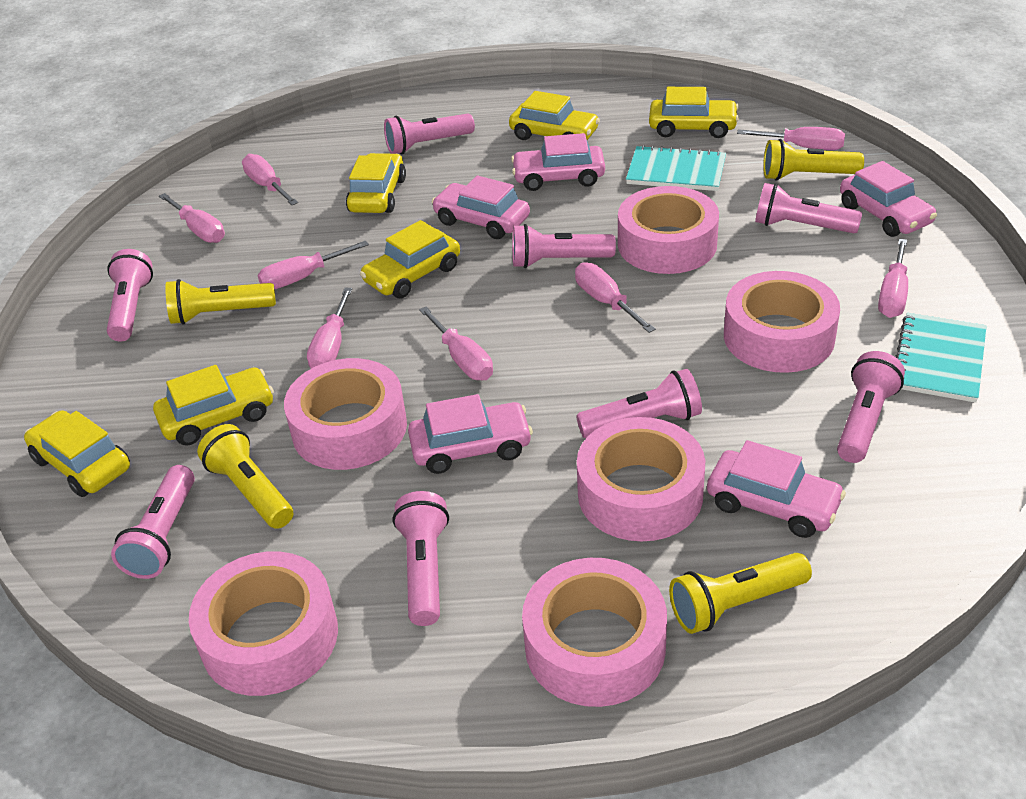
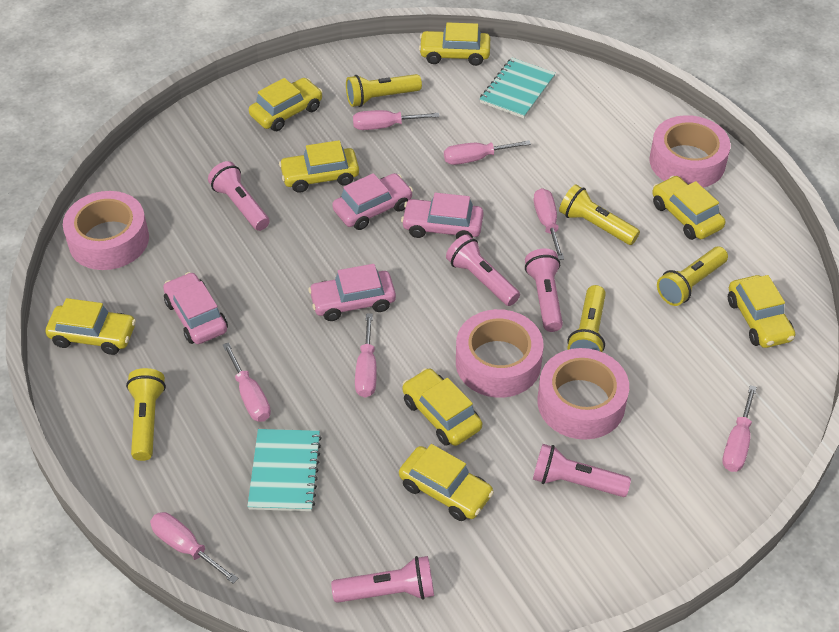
pink car: 5 -> 4
pink flashlight: 8 -> 5
pink screwdriver: 8 -> 7
pink tape: 6 -> 4
yellow car: 6 -> 8
yellow flashlight: 4 -> 5

